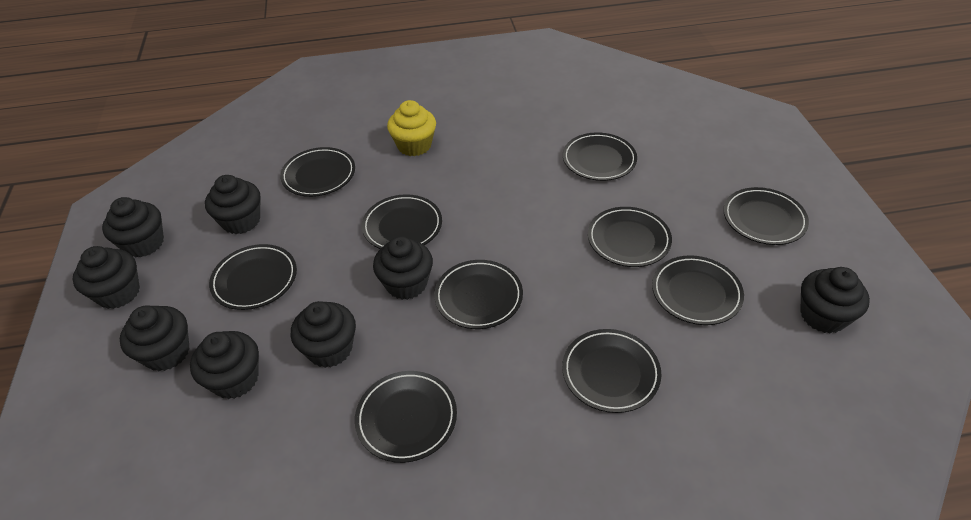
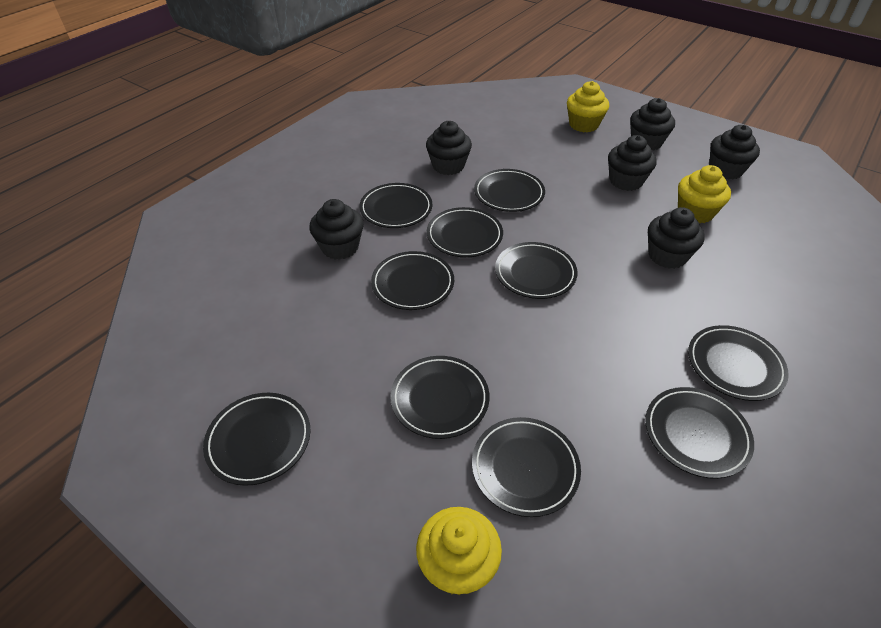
black cupcake: 8 -> 6
yellow cupcake: 1 -> 3

